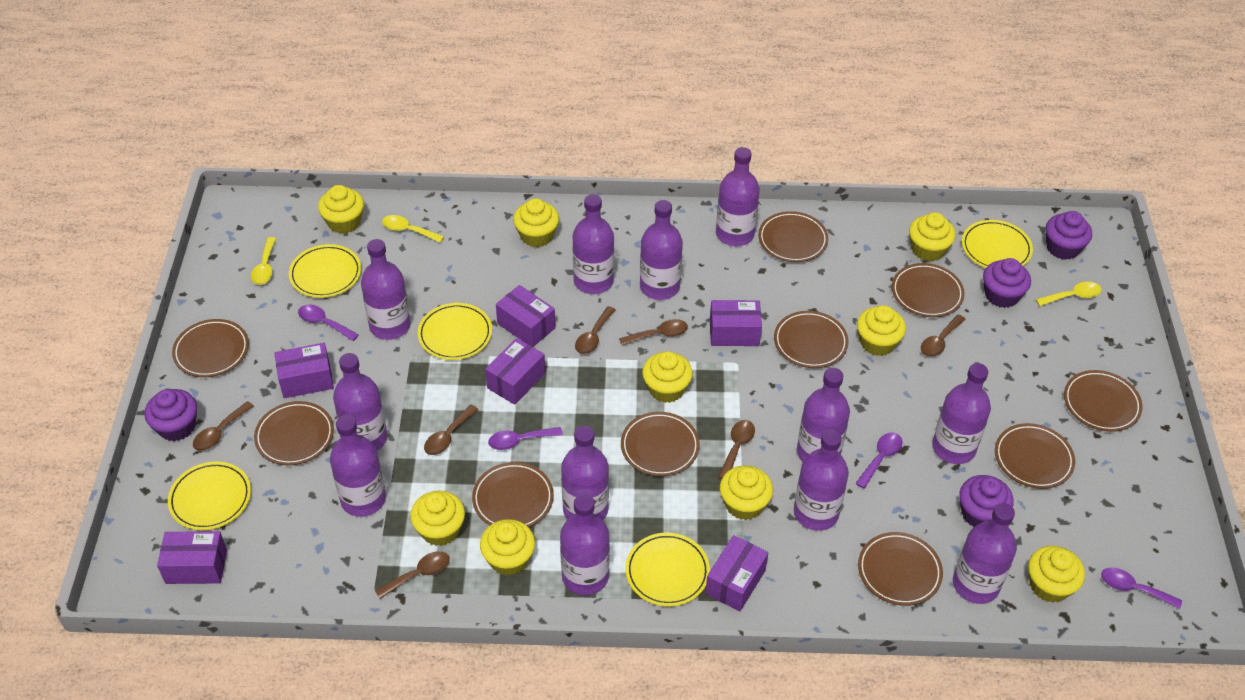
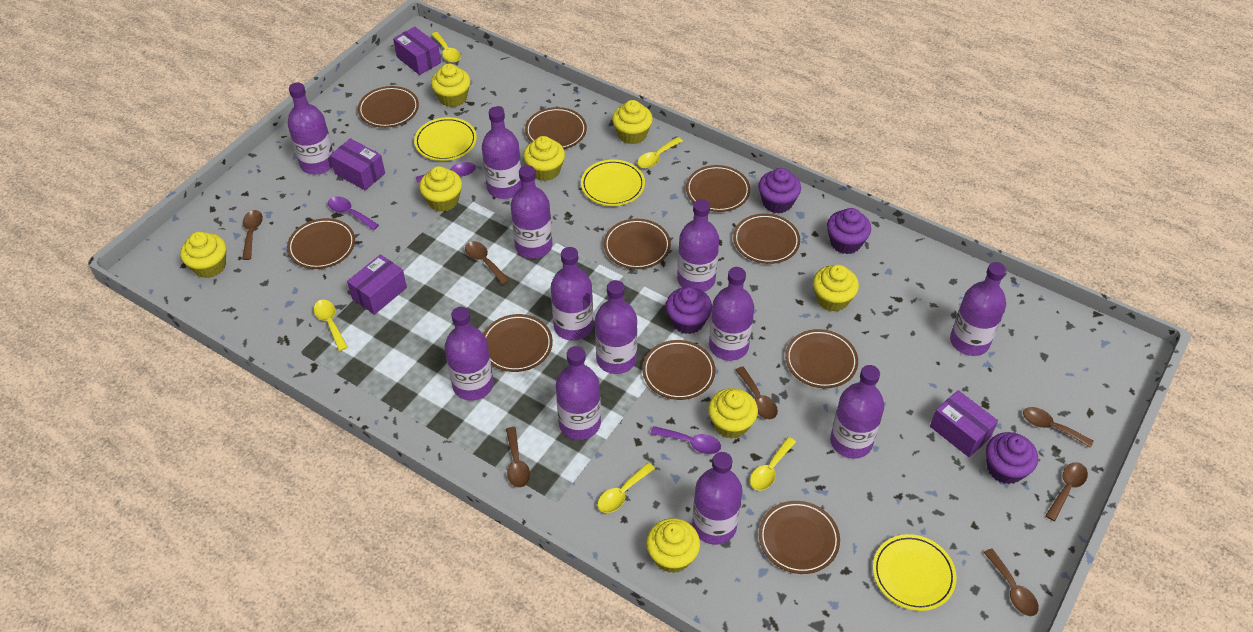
purple box: 6 -> 4
purple spoon: 4 -> 3
yellow cupcake: 9 -> 8
yellow plate: 5 -> 3
yellow spoon: 3 -> 5

